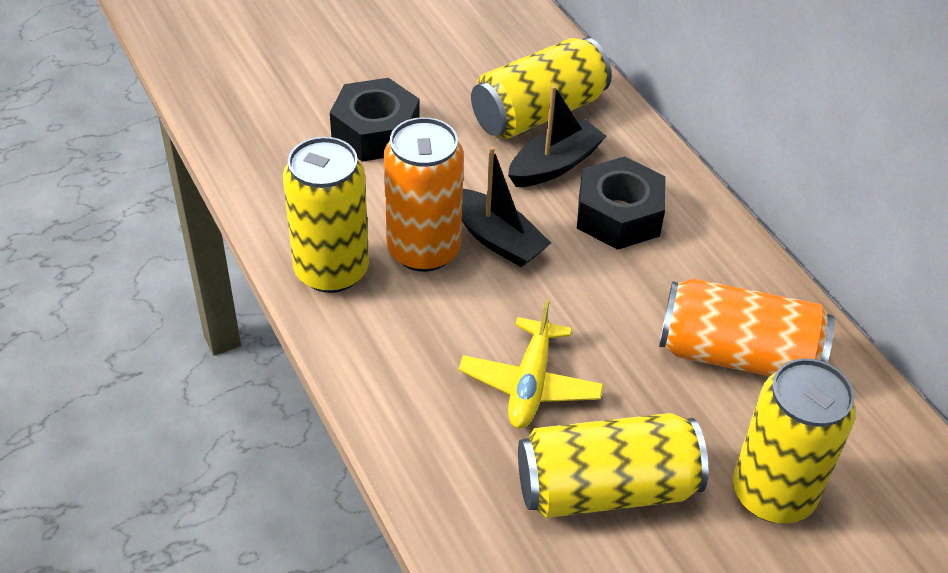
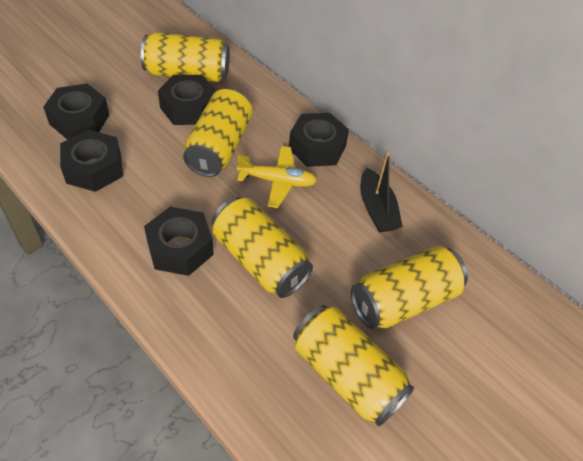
black boat: 2 -> 1
black nut: 2 -> 5
orange can: 2 -> 0
yellow can: 4 -> 5

